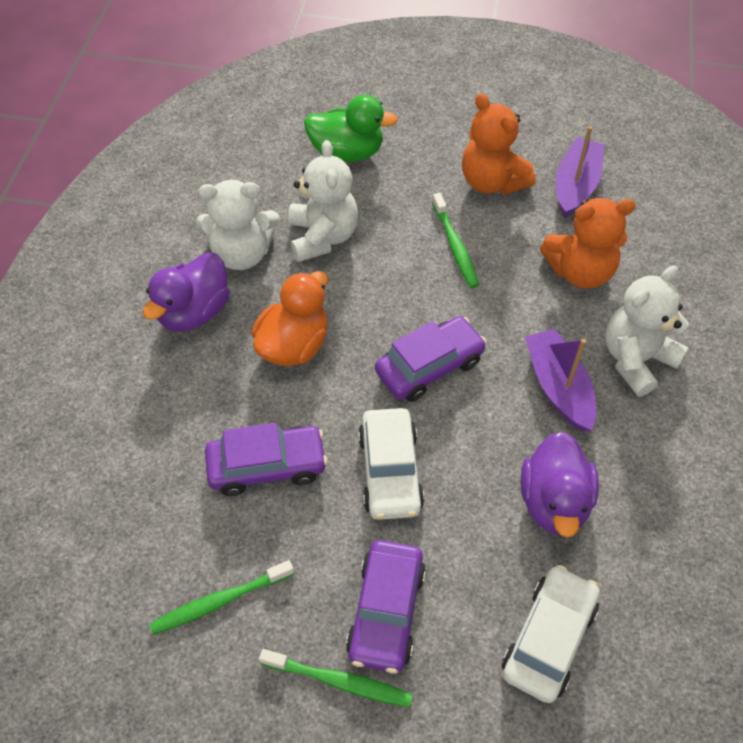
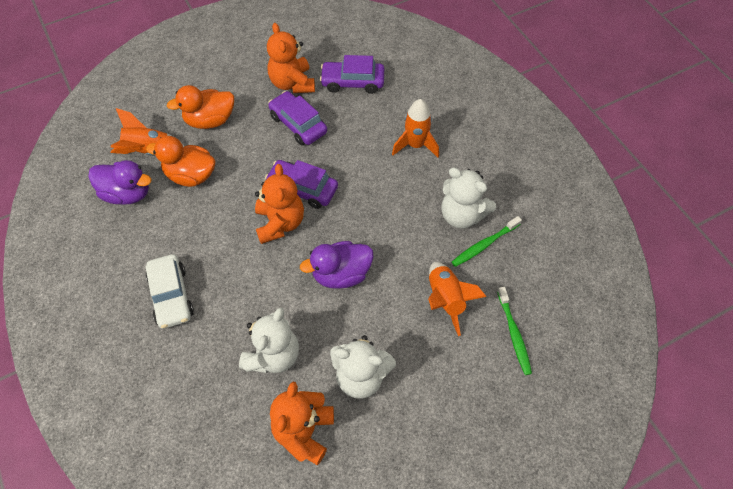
green duck: 1 -> 0
green toothbrush: 3 -> 2
orange duck: 1 -> 2
orange rocket: 0 -> 3
orange teddy bear: 2 -> 3
purple boat: 2 -> 0
white car: 2 -> 1

